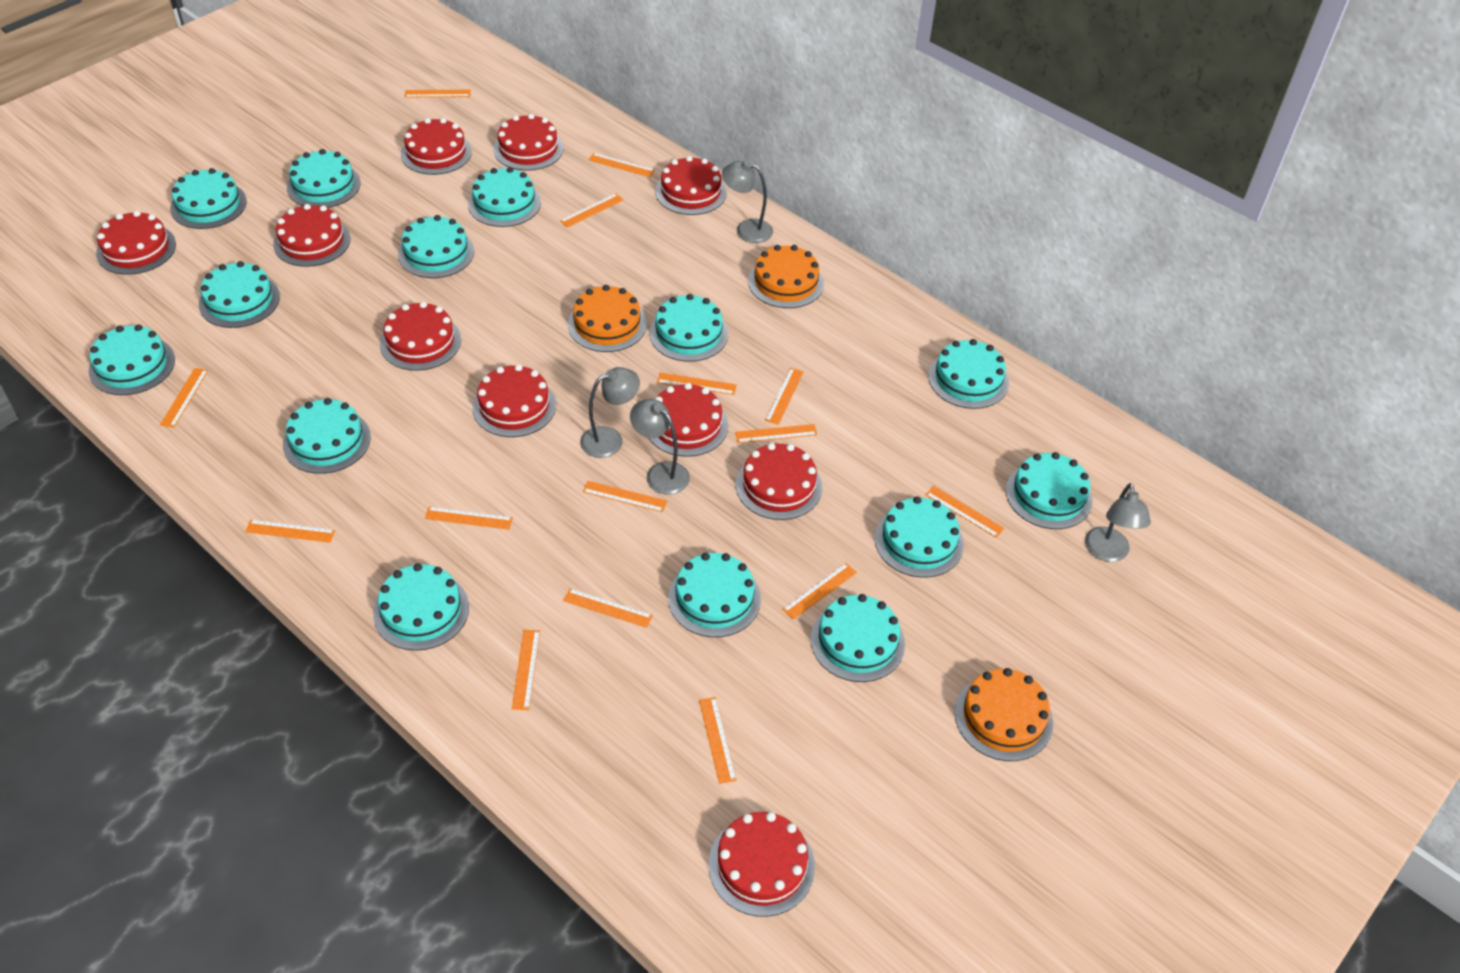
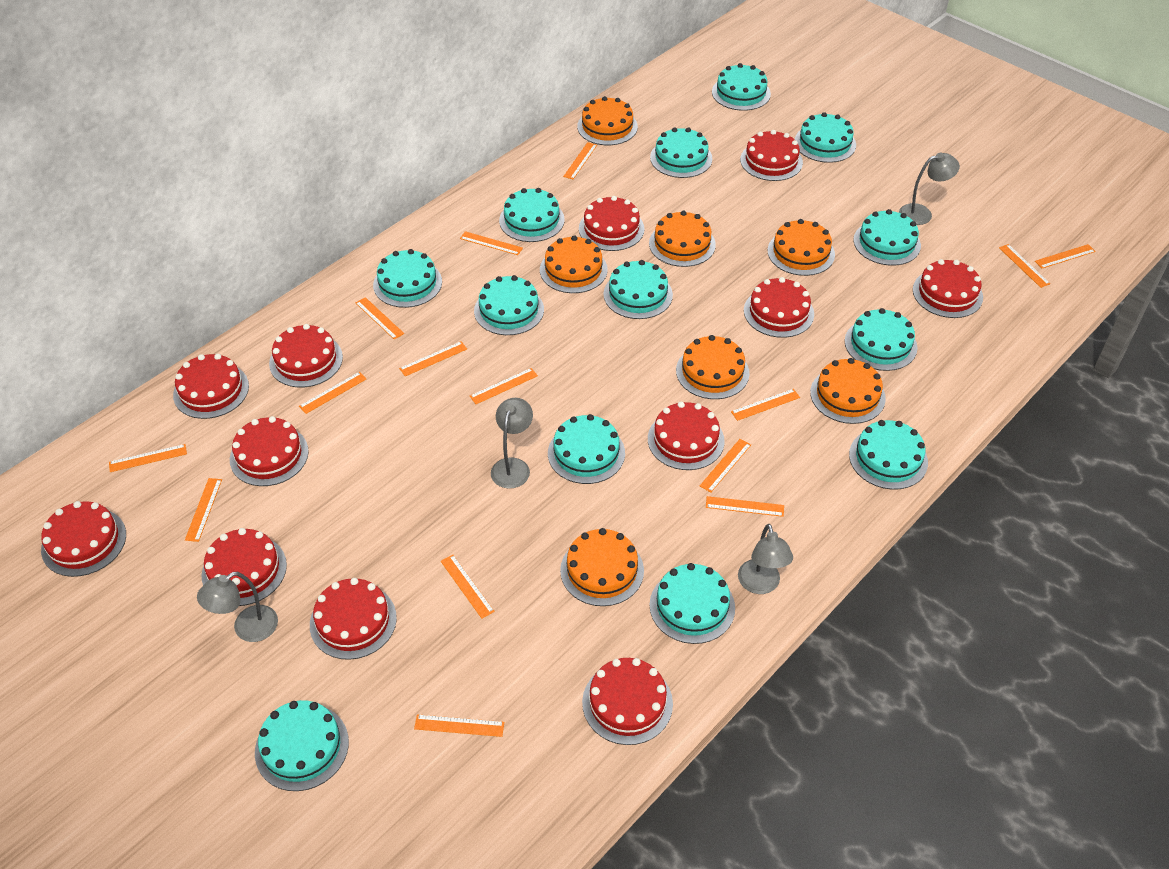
orange cake: 3 -> 7
red cake: 10 -> 12
turquoise cake: 14 -> 13

